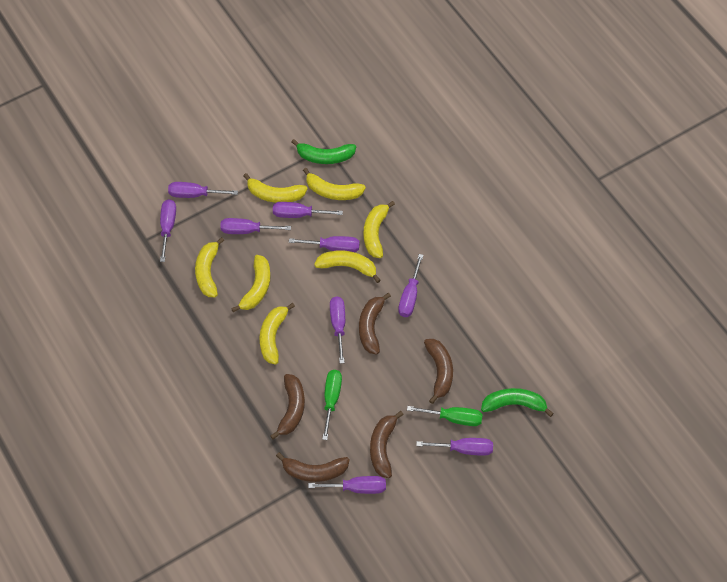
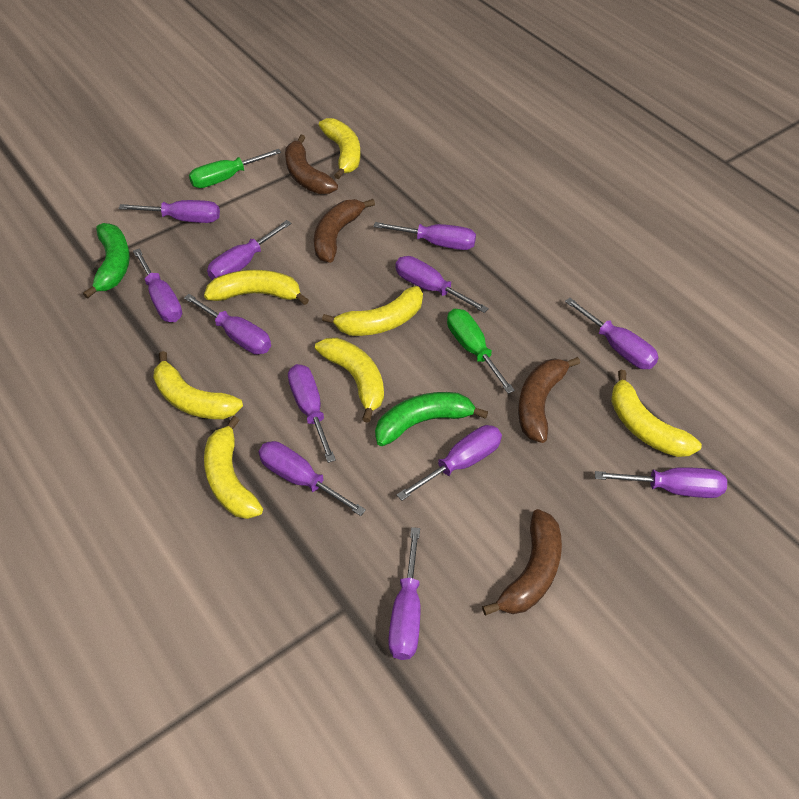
brown banana: 5 -> 4
purple screwdriver: 9 -> 12

